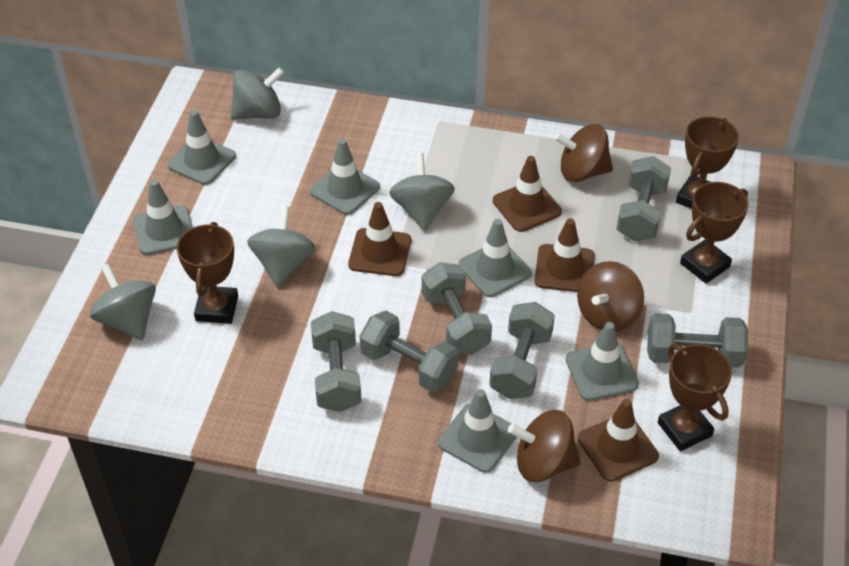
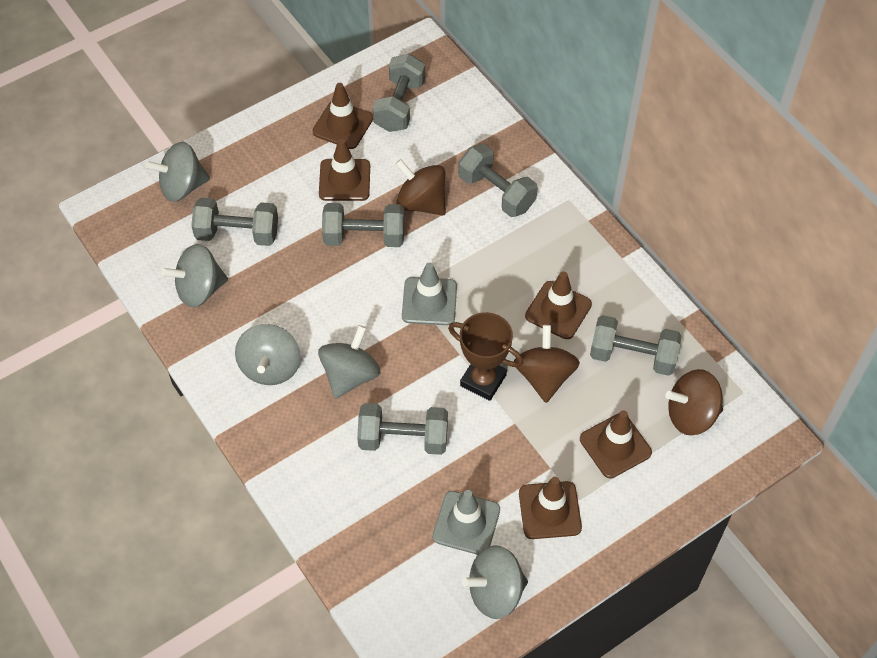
brown traffic cone: 4 -> 5
brown trophy: 4 -> 1
grey spinning top: 4 -> 5
grey traffic cone: 6 -> 2

